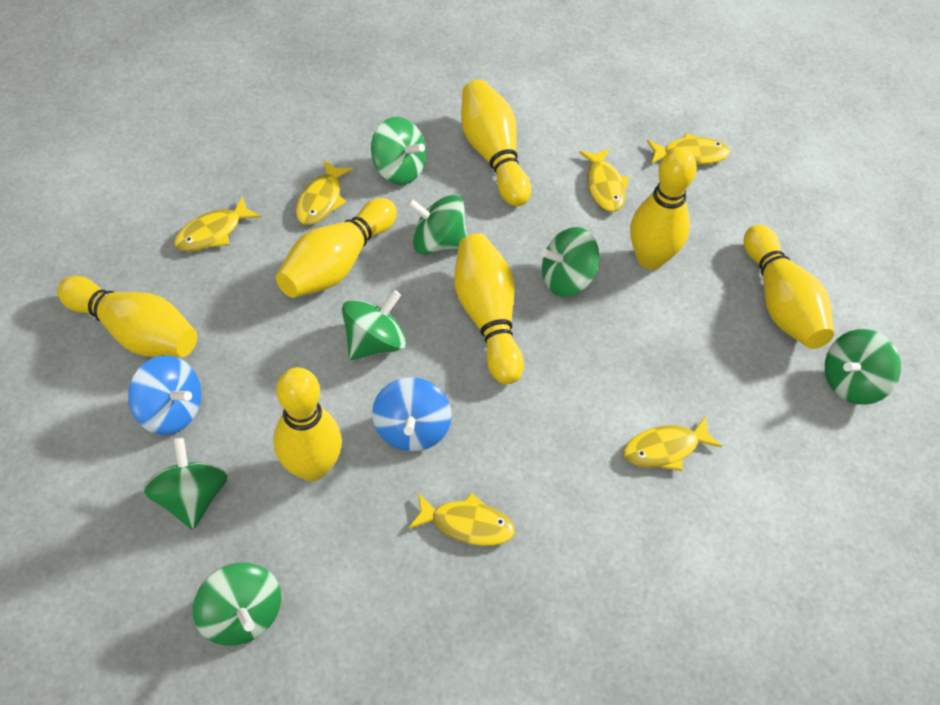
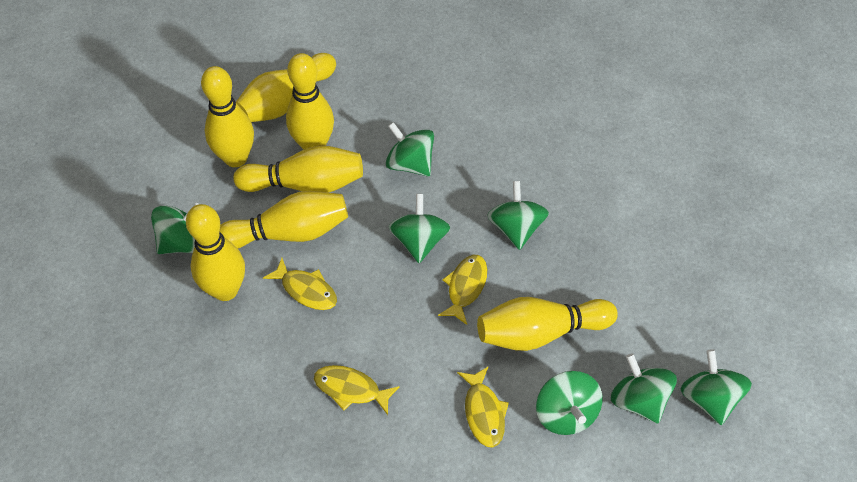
blue spinning top: 2 -> 0
yellow fish: 6 -> 4

